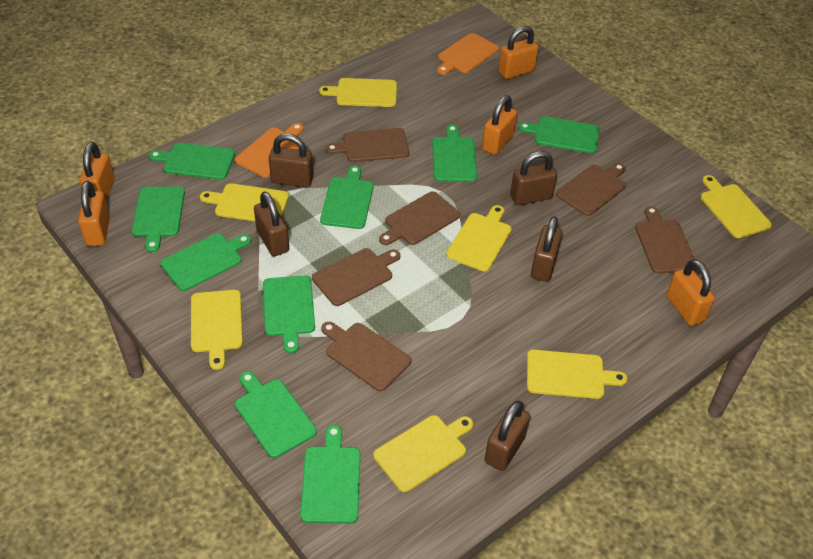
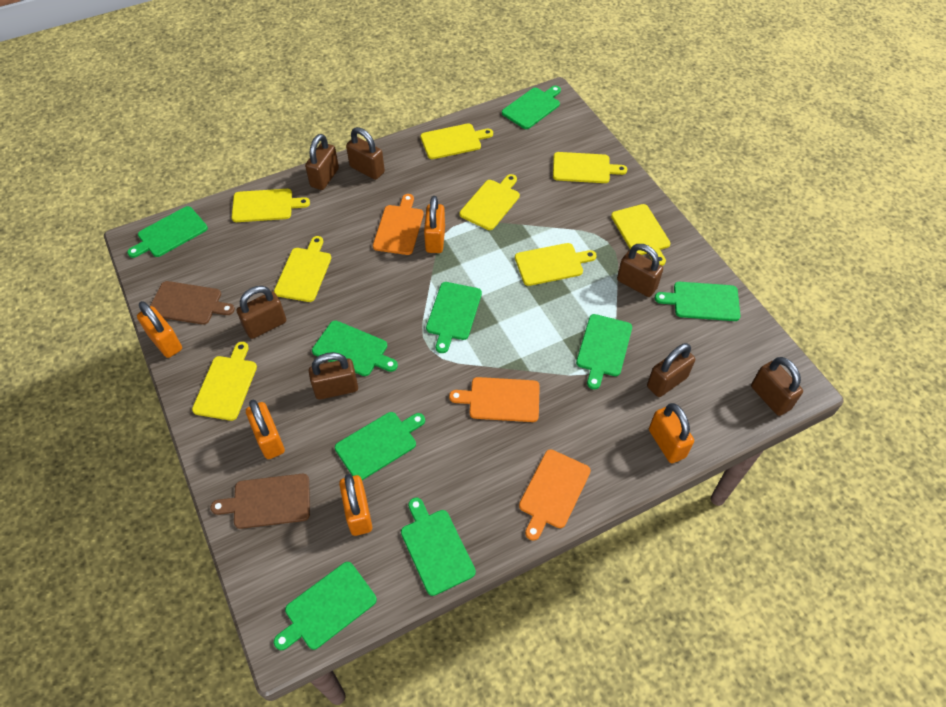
brown cutting board: 6 -> 2
brown padlock: 5 -> 7
orange cutting board: 2 -> 3
yellow cutting board: 7 -> 8

